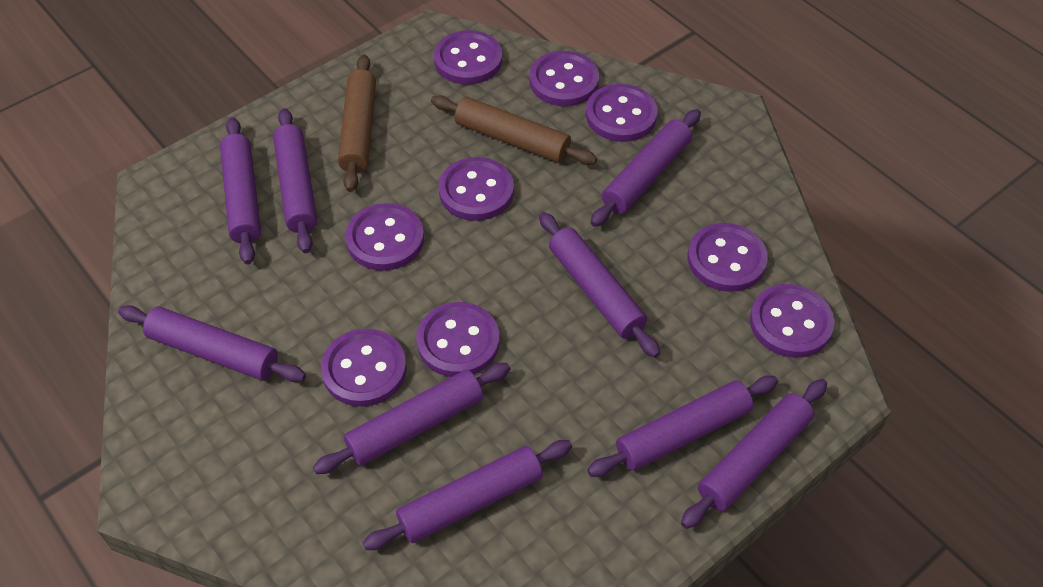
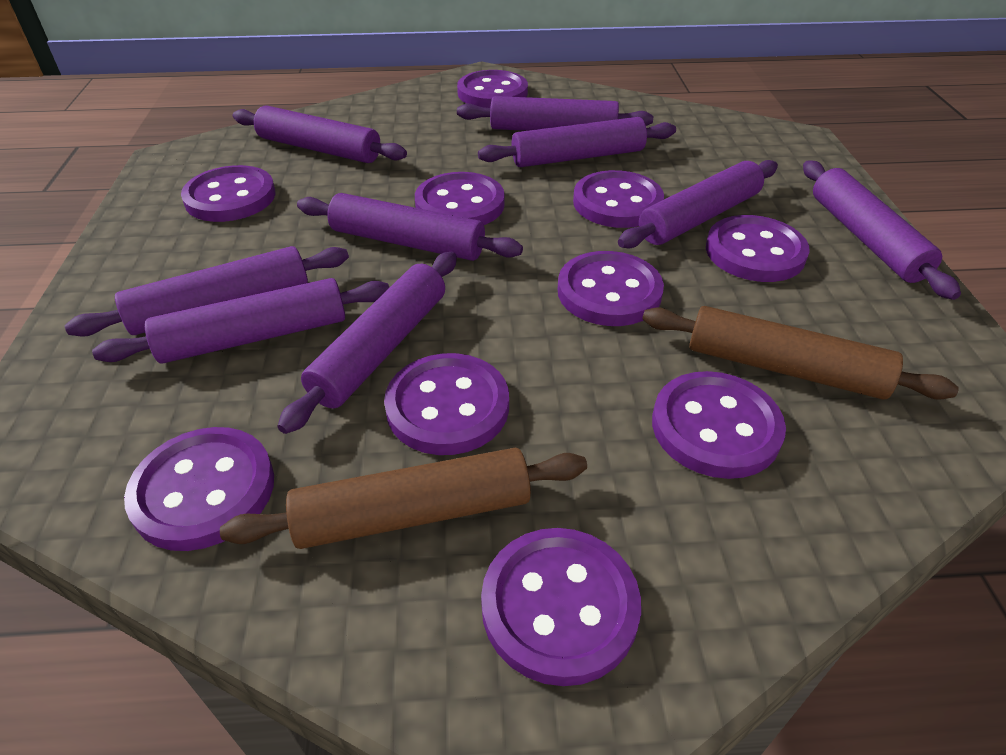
purple button: 9 -> 10

